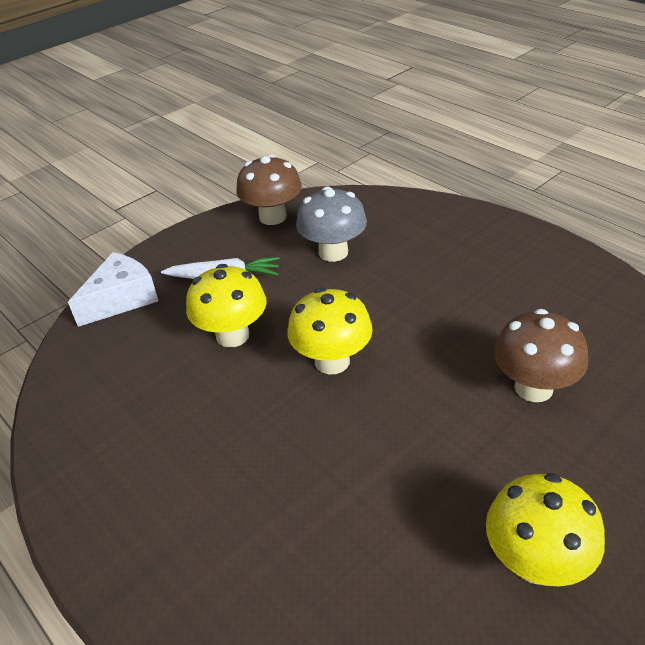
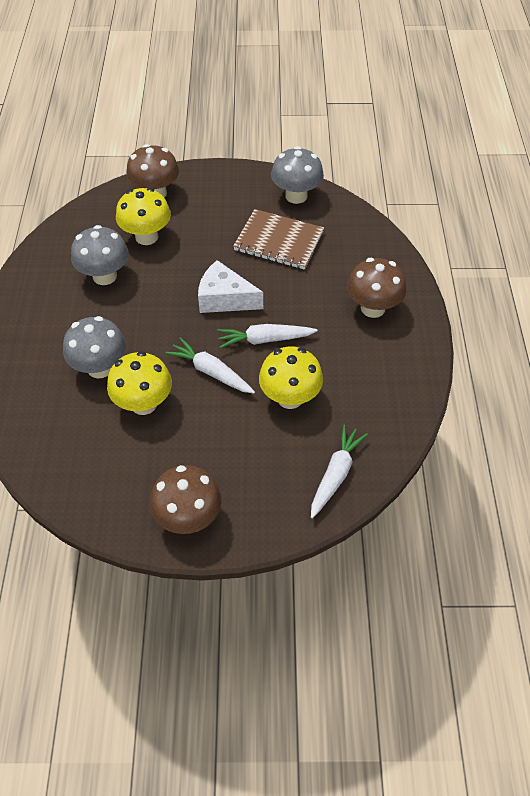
brown mushroom: 2 -> 3
brown notebook: 0 -> 1
grey mushroom: 1 -> 3
white carrot: 1 -> 3

